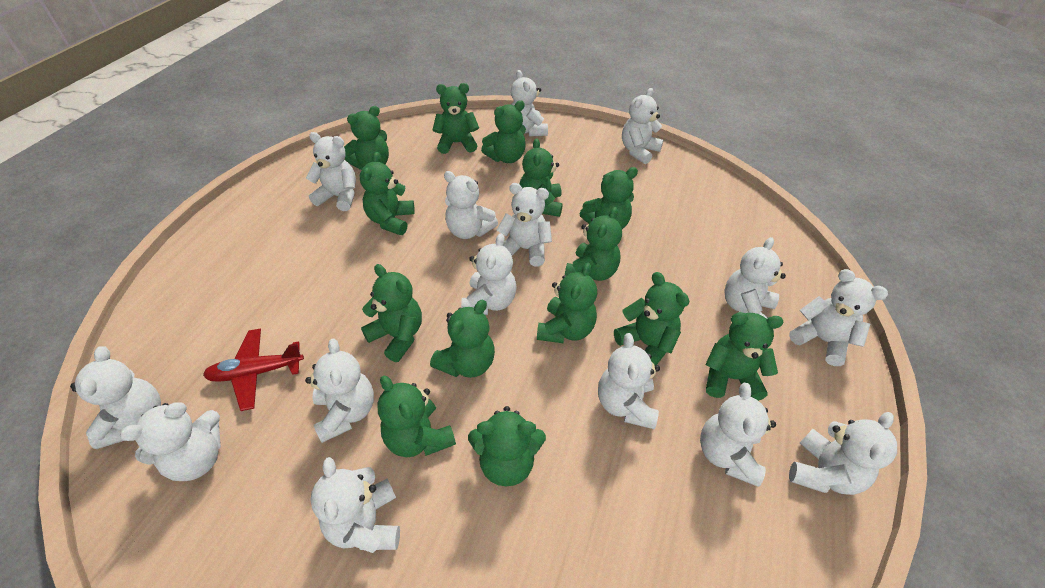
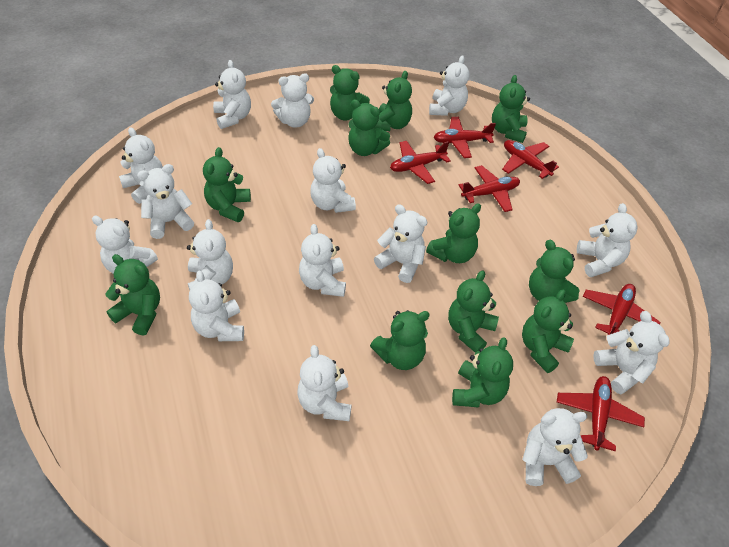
green teddy bear: 14 -> 12
red plane: 1 -> 6

